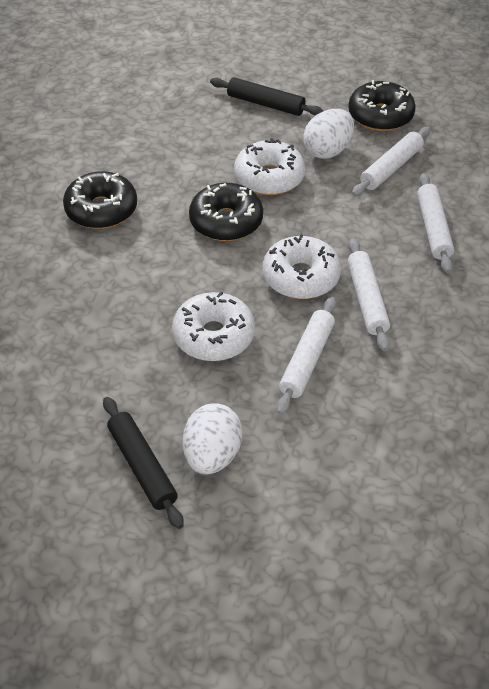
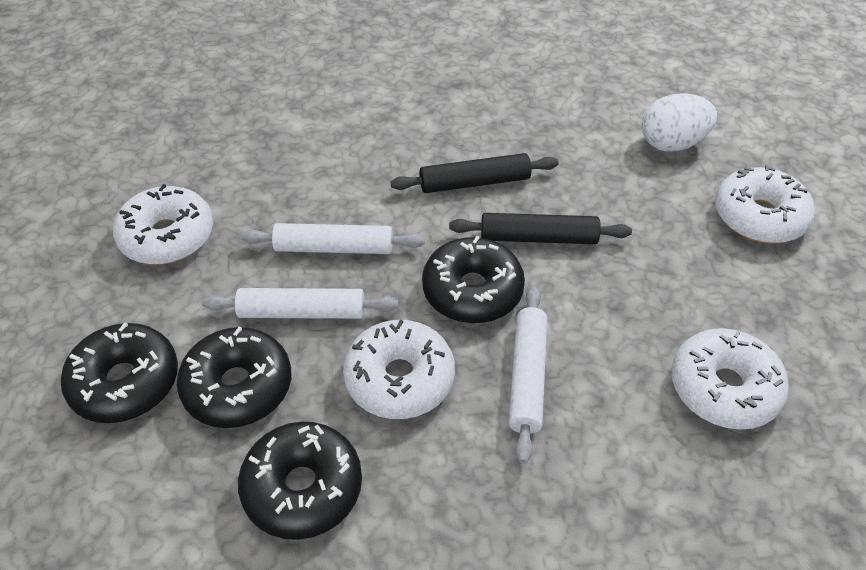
black donut: 3 -> 4
white donut: 3 -> 4
white egg: 2 -> 1
white rolling pin: 4 -> 3

